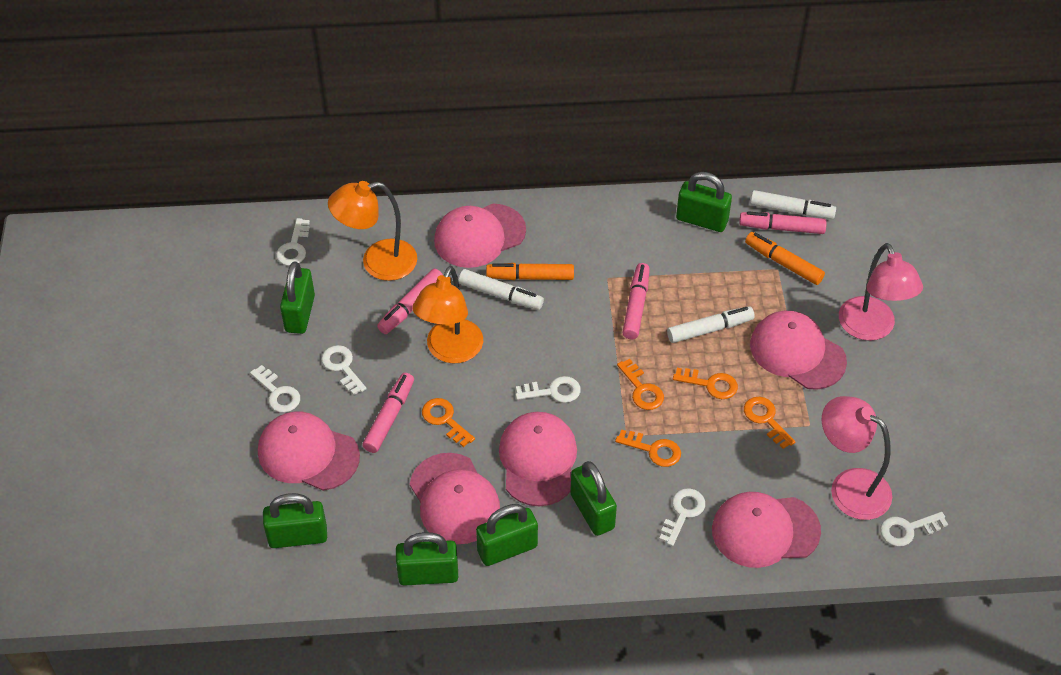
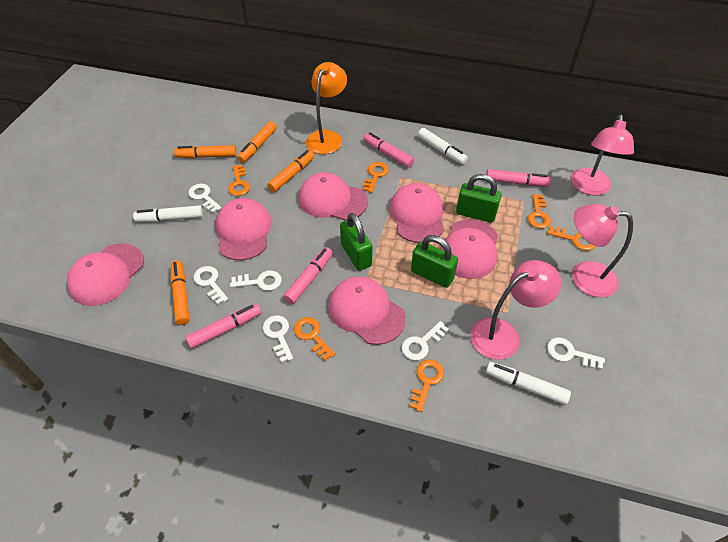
green padlock: 6 -> 3
orange key: 5 -> 6
orange lamp: 2 -> 1
orange marker: 2 -> 4
pink lamp: 2 -> 3

